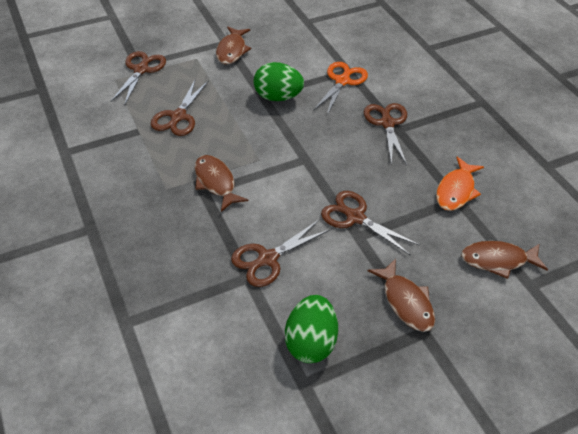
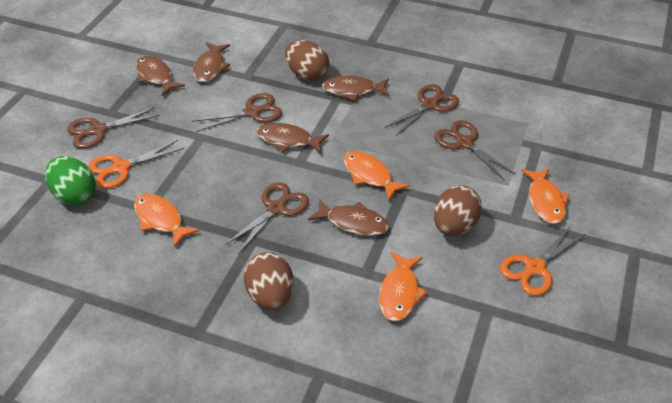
brown egg: 0 -> 3
brown fish: 4 -> 5
green egg: 2 -> 1
orange fish: 1 -> 4
orange scissors: 1 -> 2

